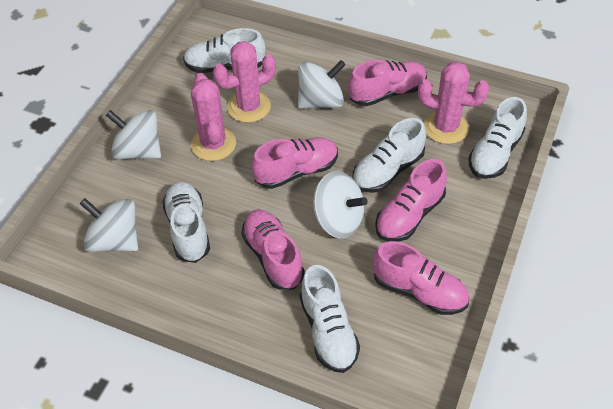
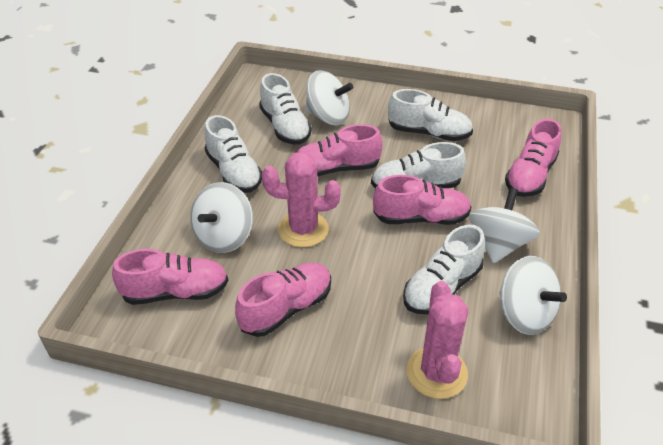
pink cactus: 3 -> 2

